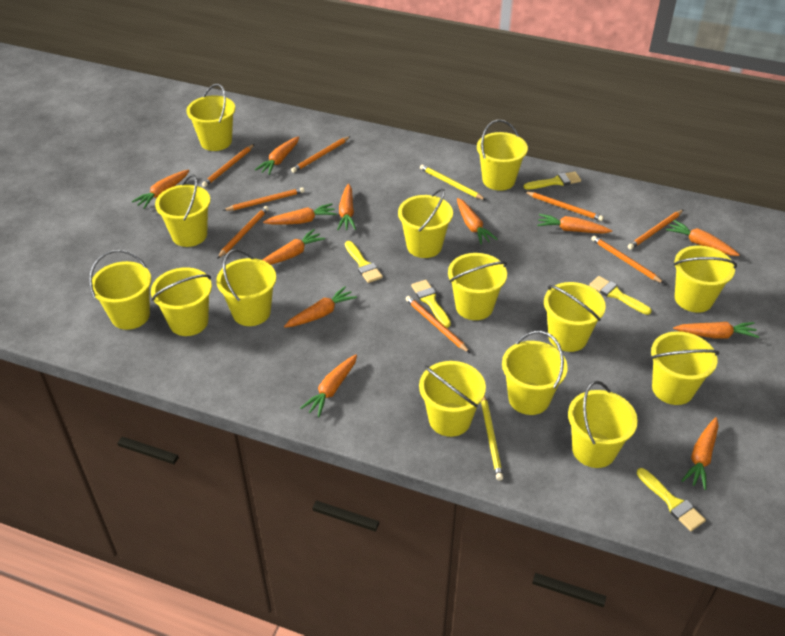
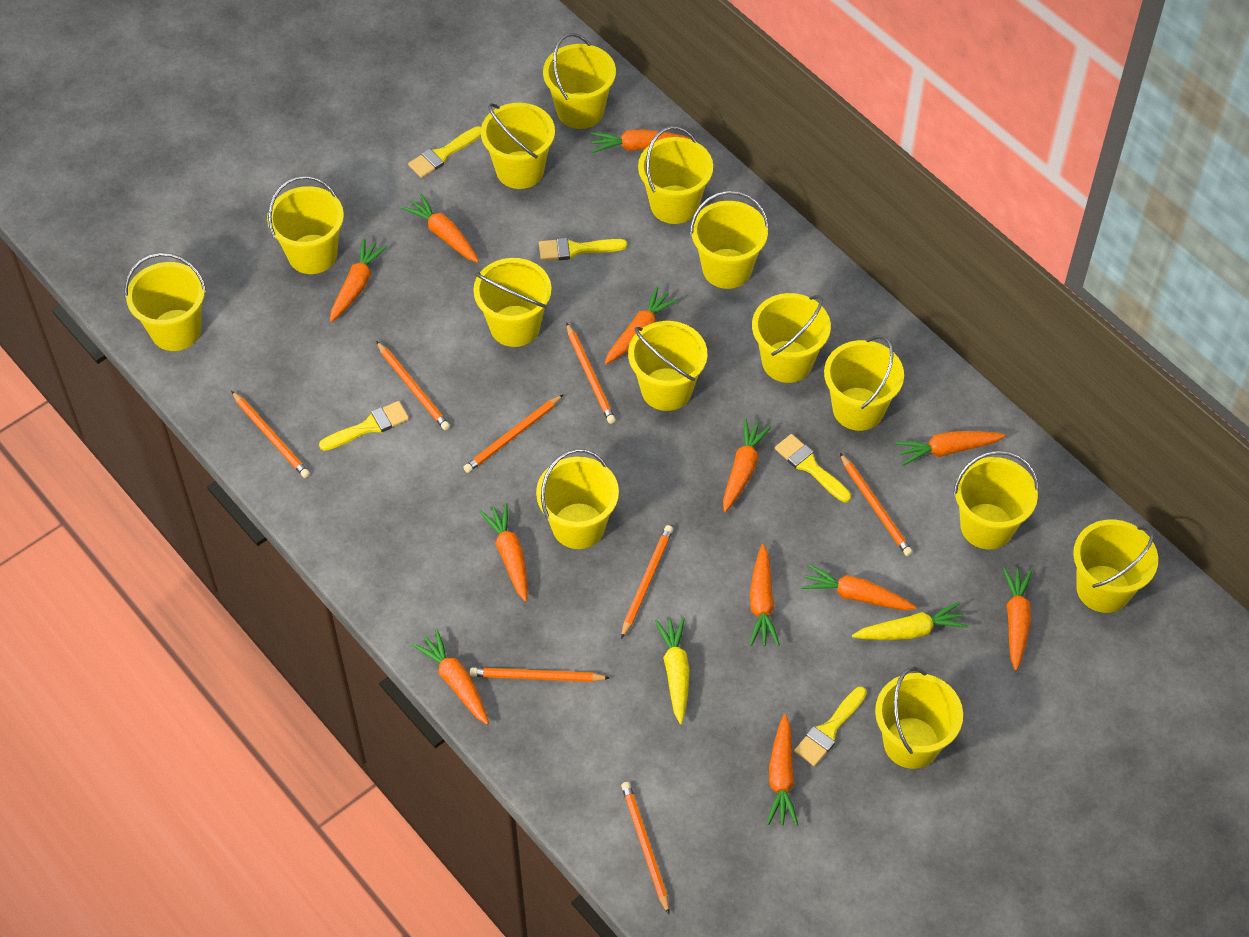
yellow carrot: 0 -> 2
yellow pencil: 2 -> 0

